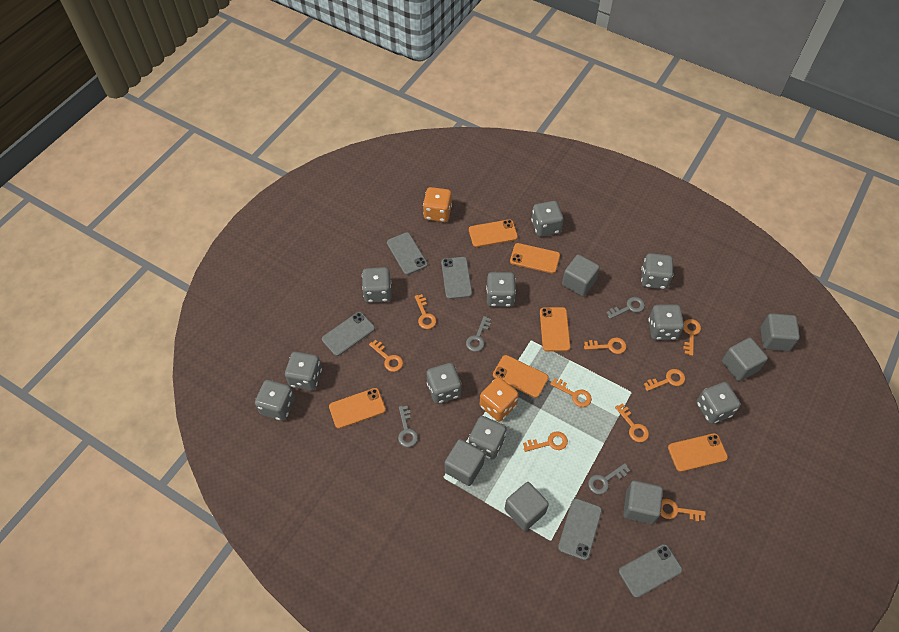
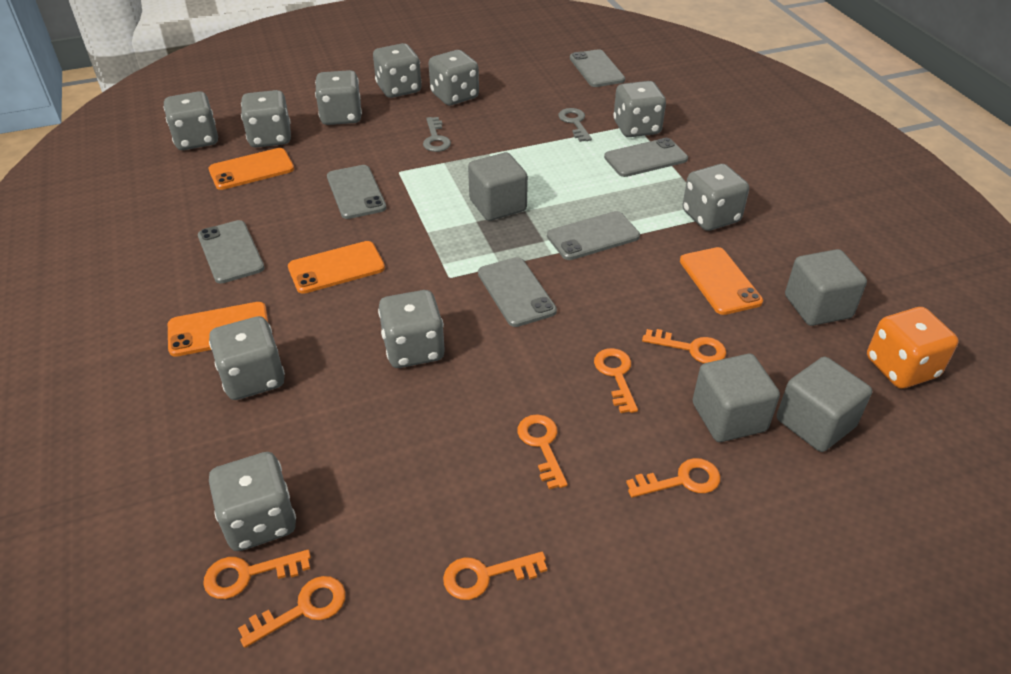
grey cube: 6 -> 4
grey key: 4 -> 2
grey phone: 5 -> 6
orange dice: 2 -> 1
orange key: 9 -> 7
orange phone: 6 -> 4

